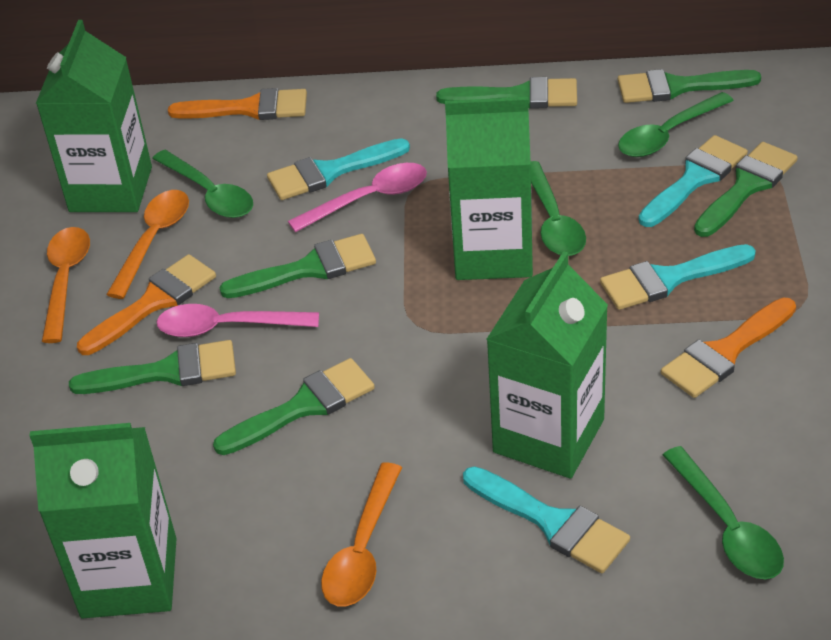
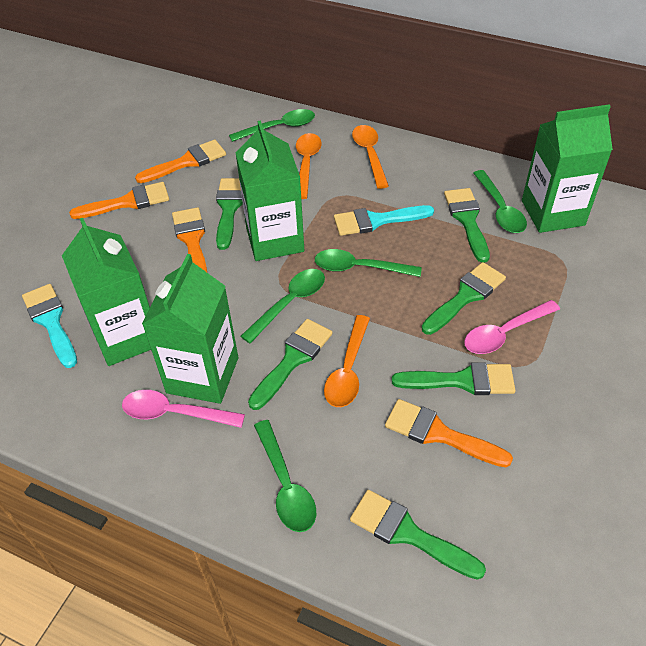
green spoon: 4 -> 5
orange brush: 3 -> 4
turquoise brush: 4 -> 2

